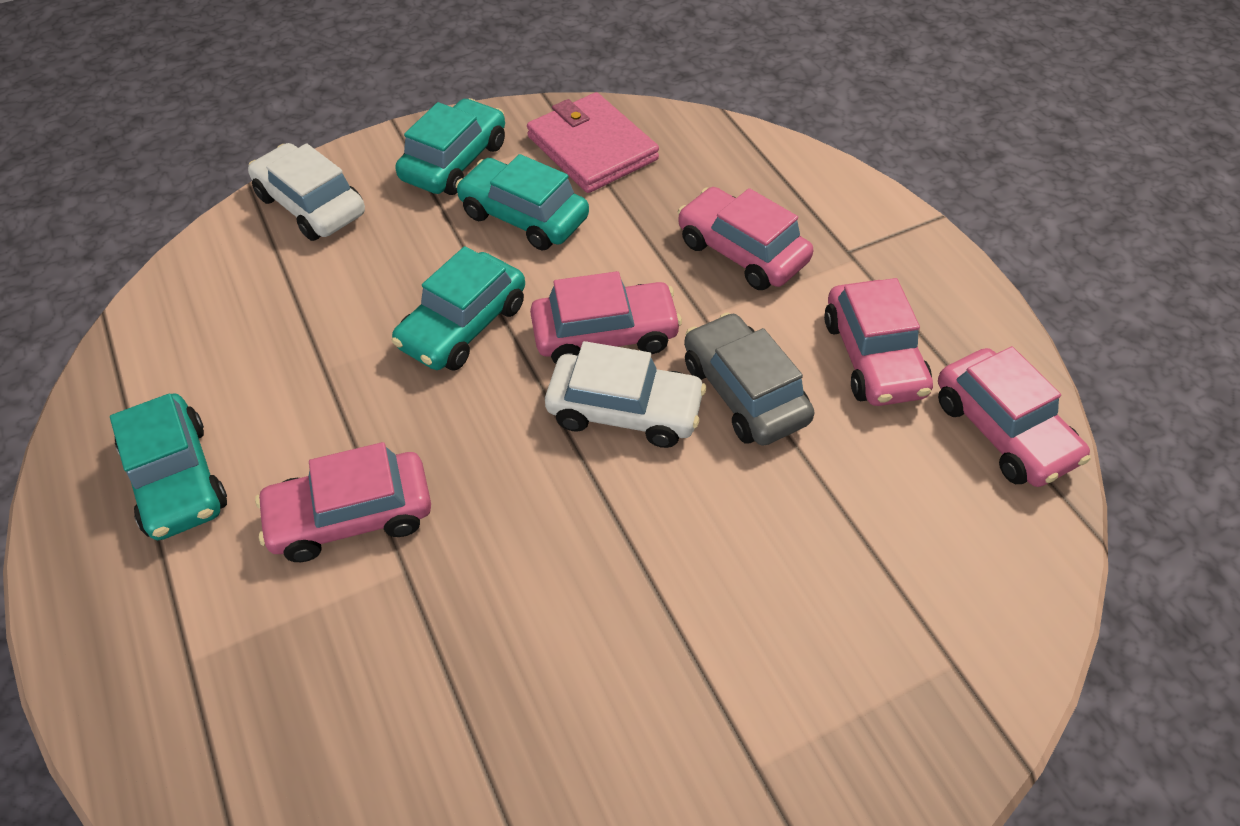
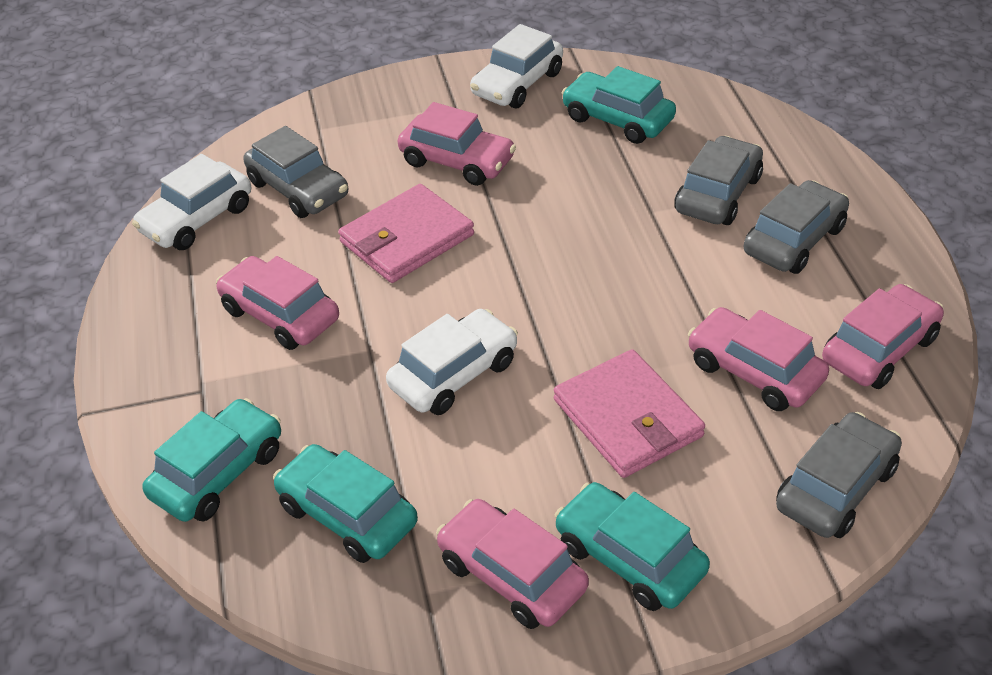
grey car: 1 -> 4
pink wallet: 1 -> 2
white car: 2 -> 3

